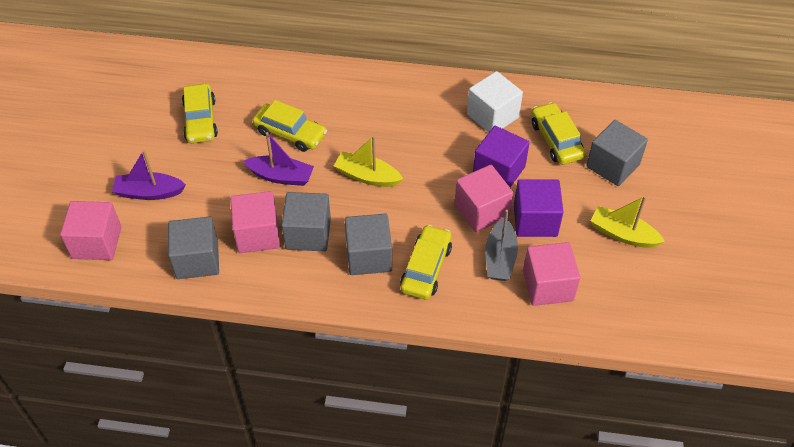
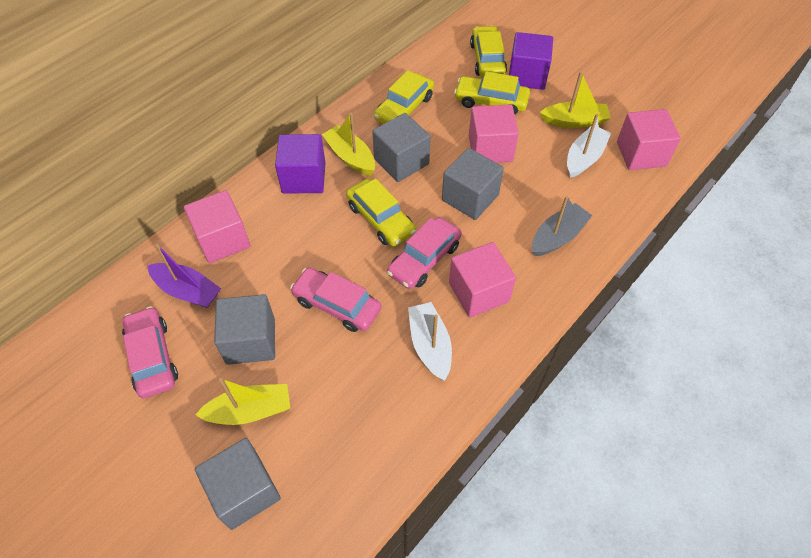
pink car: 0 -> 3
purple boat: 2 -> 1
white boat: 0 -> 2
white cube: 1 -> 0
yellow boat: 2 -> 3

